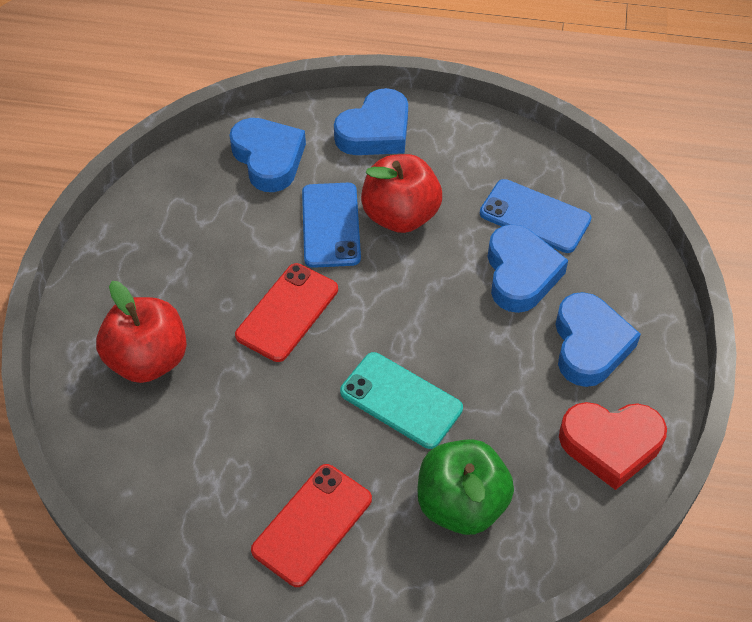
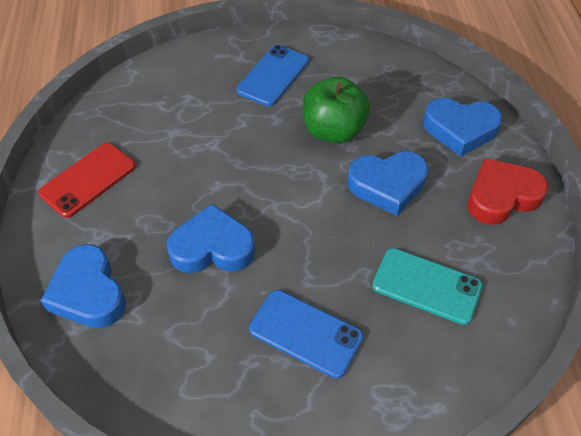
red apple: 2 -> 0
red phone: 2 -> 1

